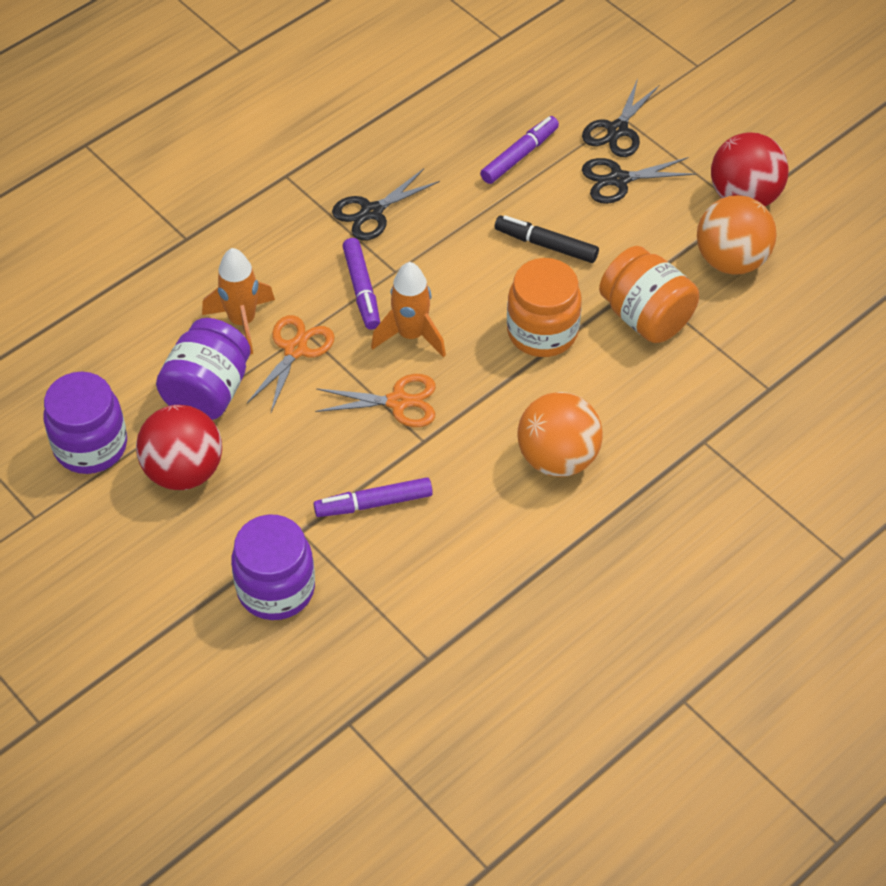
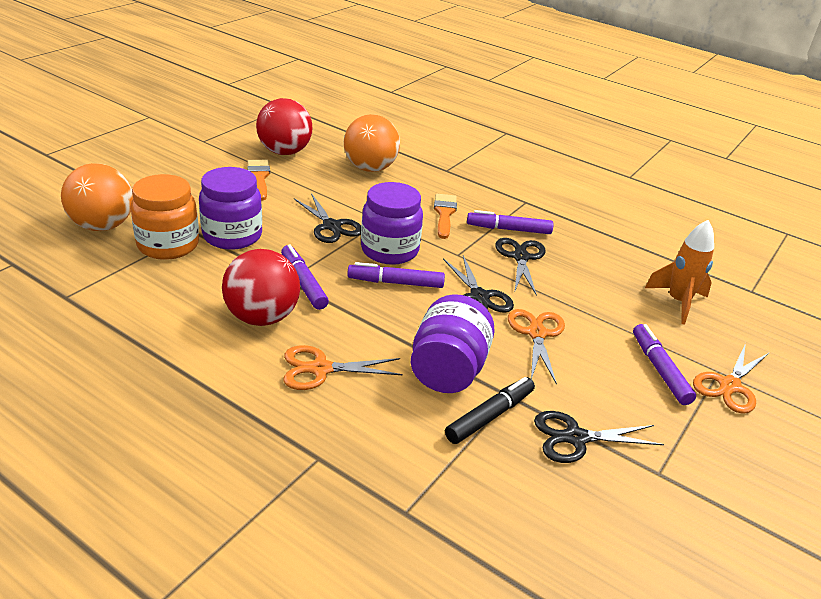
black scissors: 3 -> 4
orange brush: 0 -> 2
orange jar: 2 -> 1
orange rocket: 2 -> 1
orange scissors: 2 -> 3
purple marker: 3 -> 4

